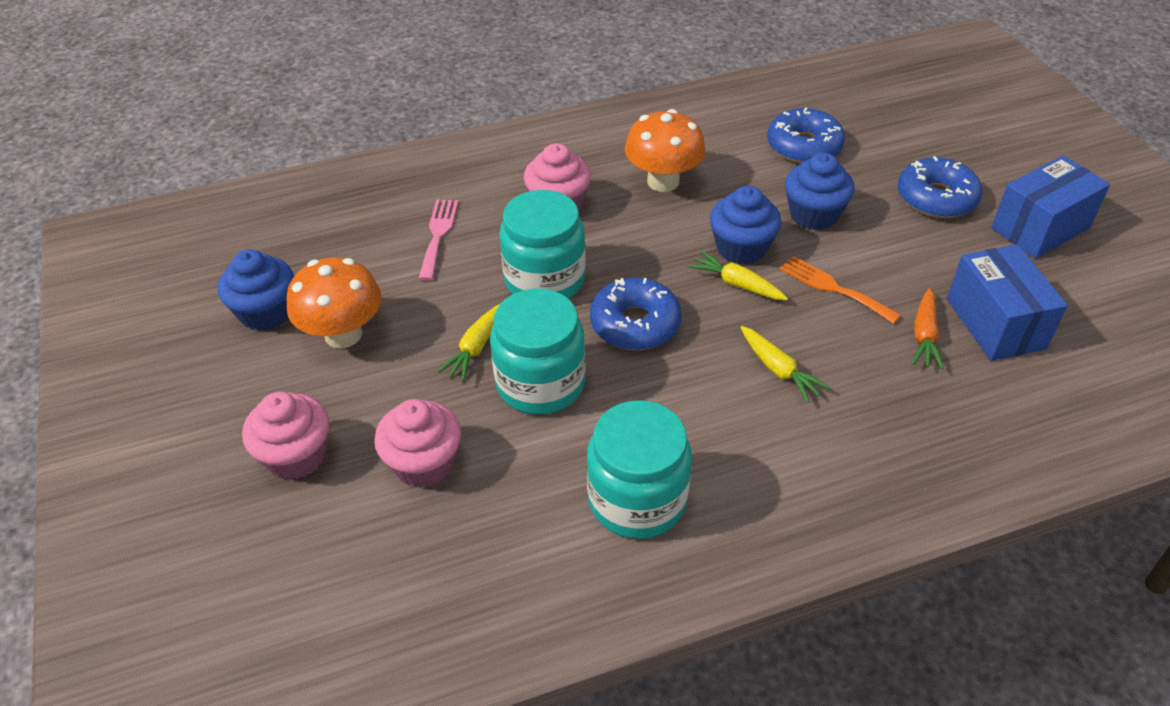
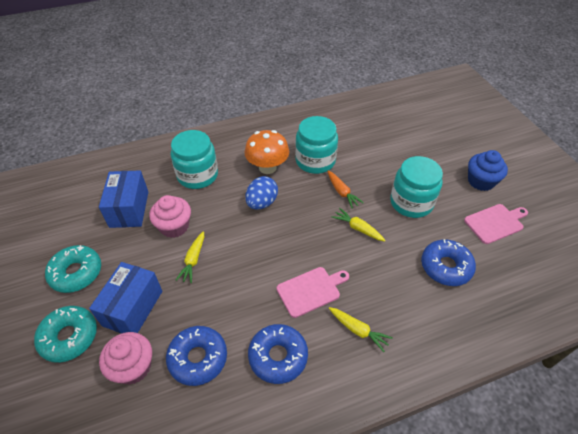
blue cupcake: 3 -> 1
blue egg: 0 -> 1
orange fork: 1 -> 0
orange mushroom: 2 -> 1
pink cupcake: 3 -> 2
pink cutting board: 0 -> 2
pink fork: 1 -> 0
turquoise donut: 0 -> 2

